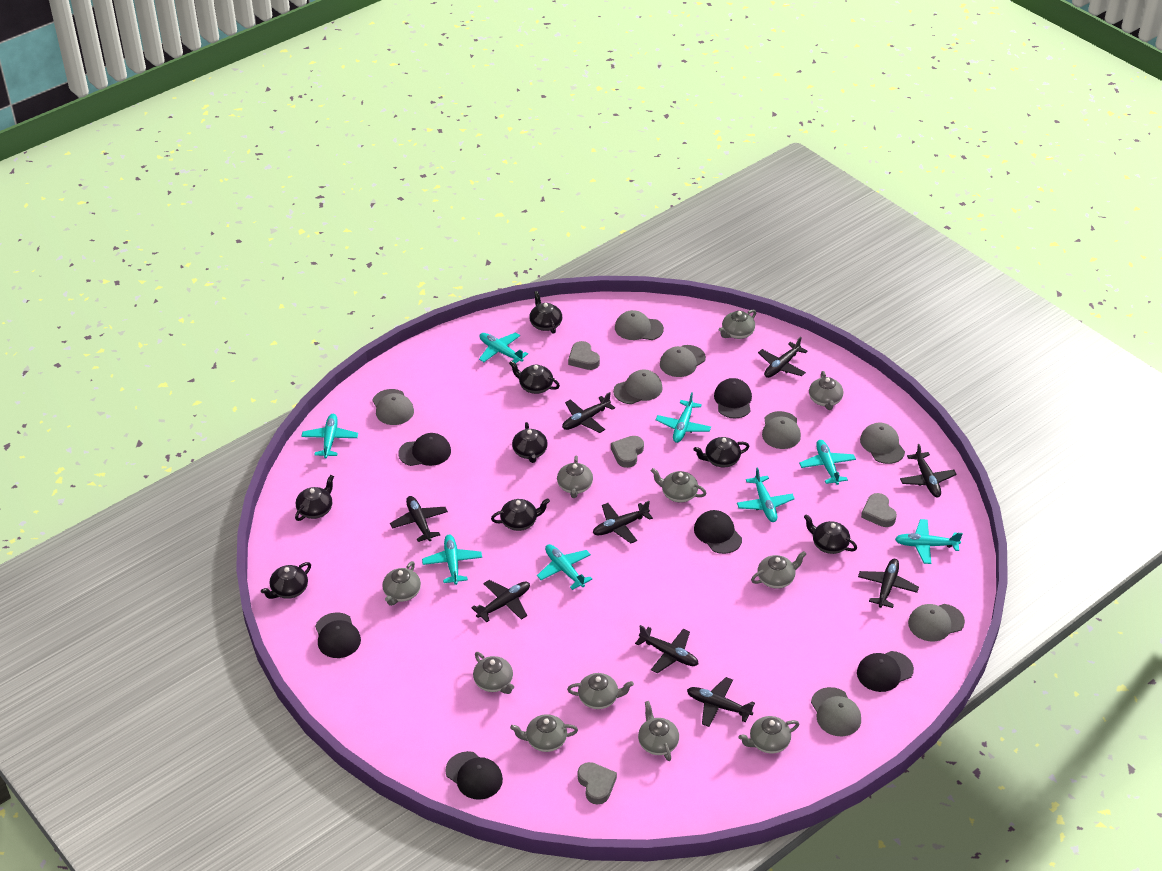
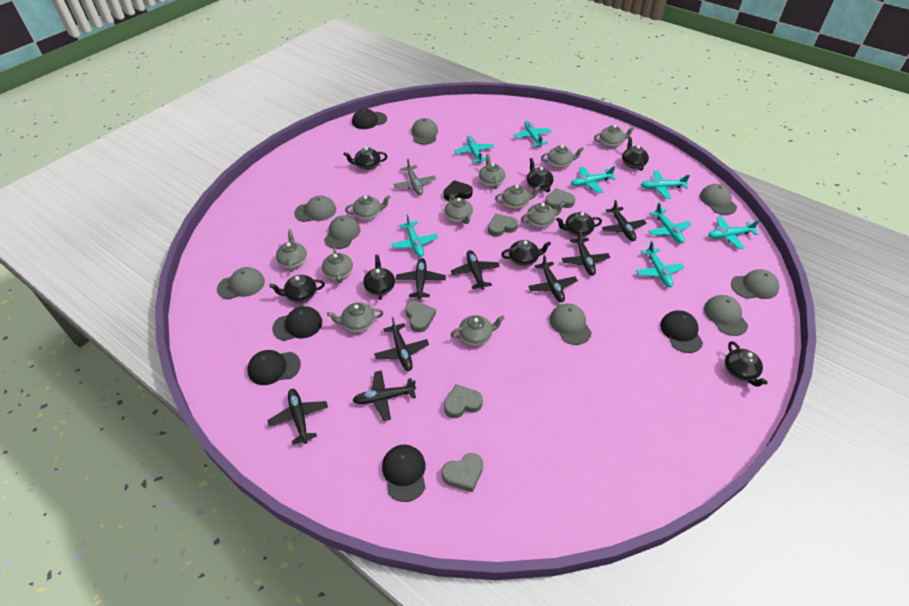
black cap: 6 -> 5
black heart: 0 -> 1
black plane: 9 -> 8
grey heart: 4 -> 5
grey plane: 0 -> 1

